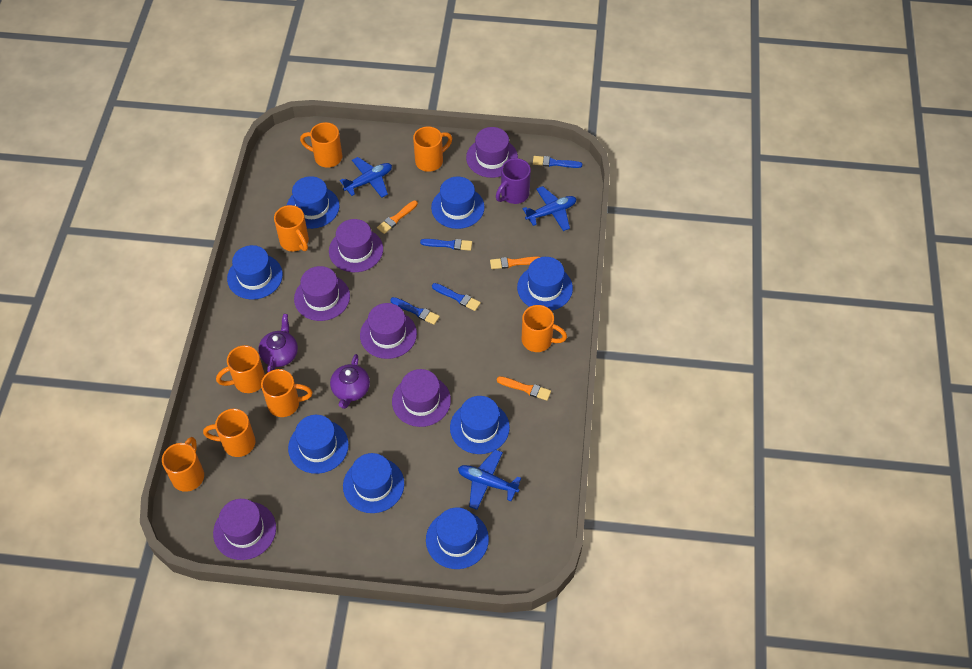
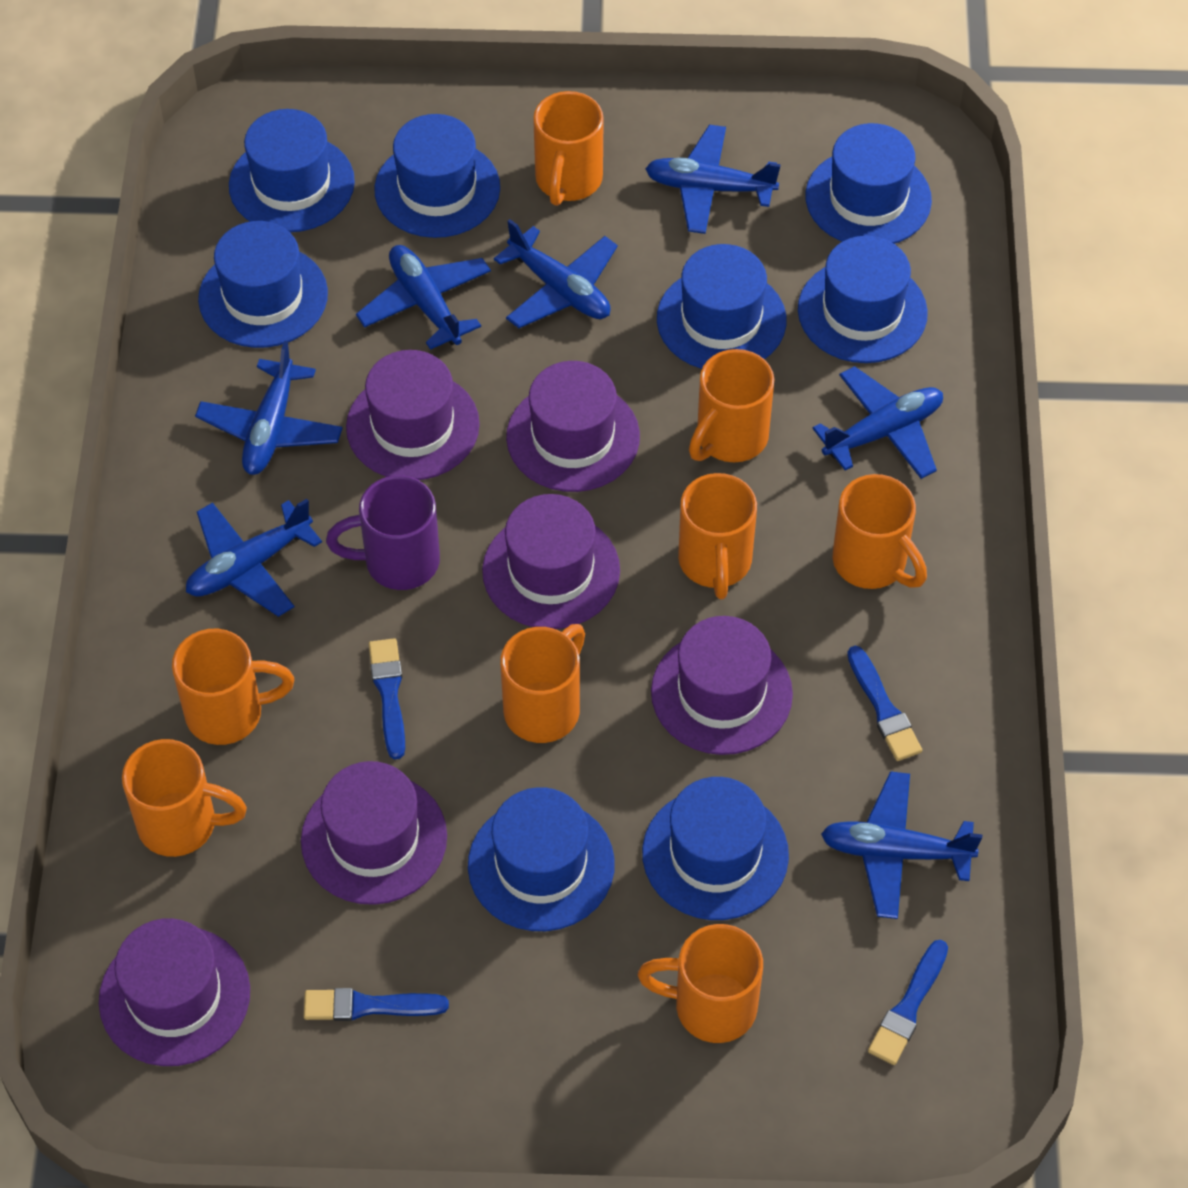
blue plane: 3 -> 7
orange brush: 3 -> 0
purple teapot: 2 -> 0

